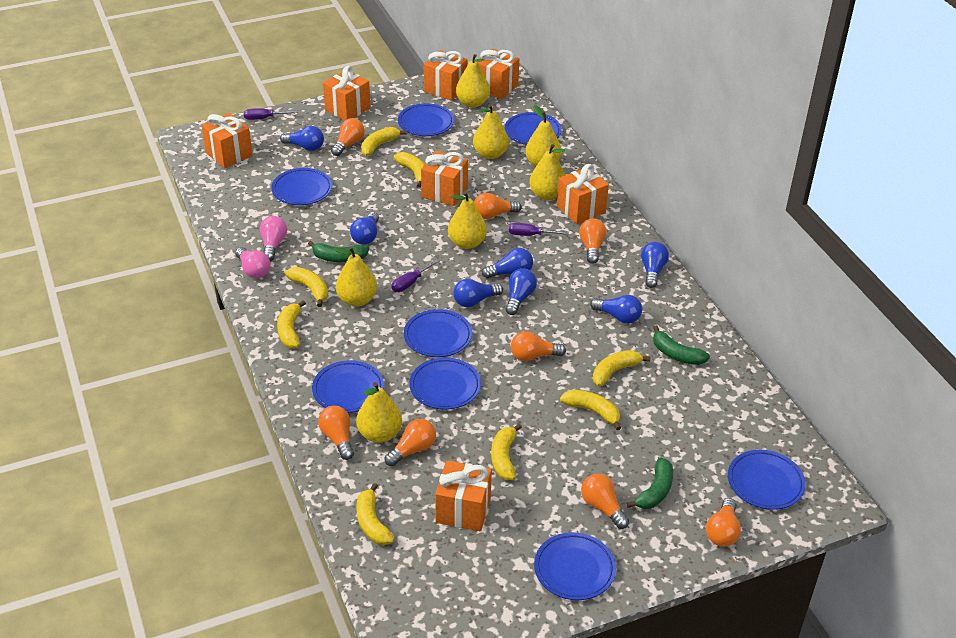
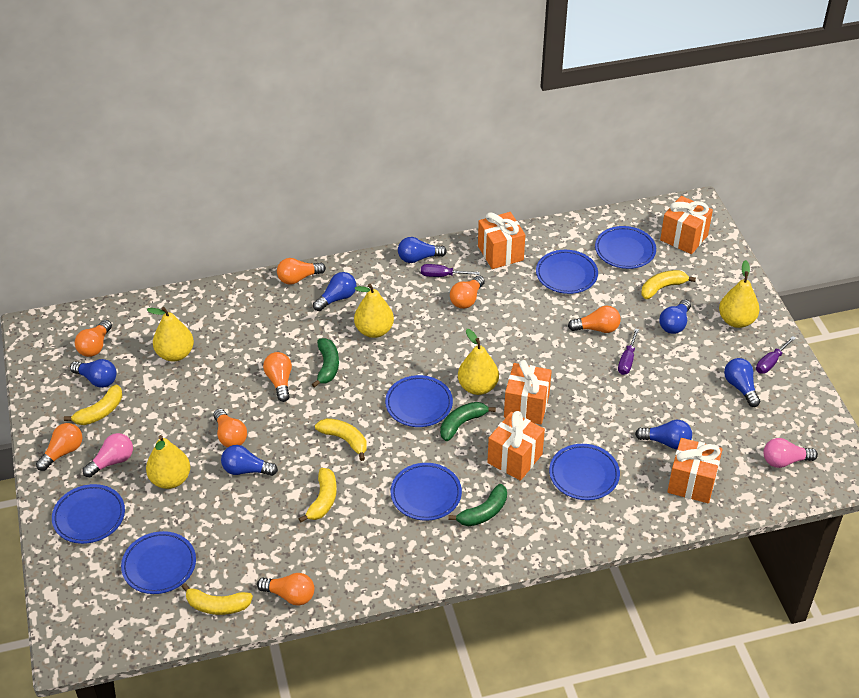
blue plate: 8 -> 7
orange gift: 7 -> 5
yellow banana: 8 -> 5
yellow pear: 7 -> 5

